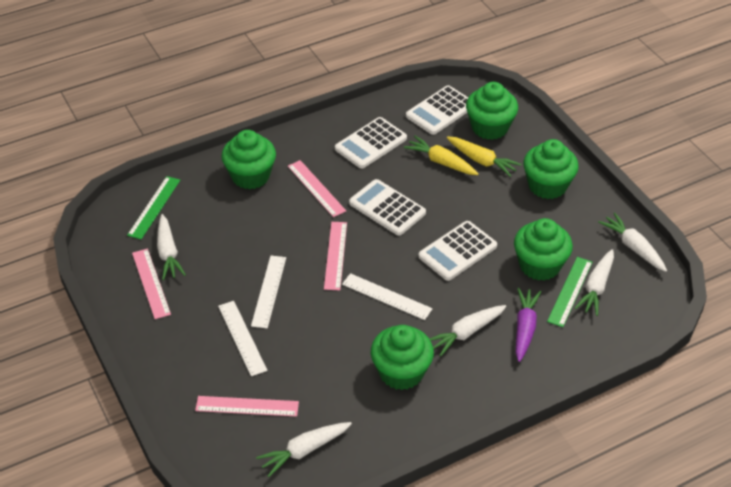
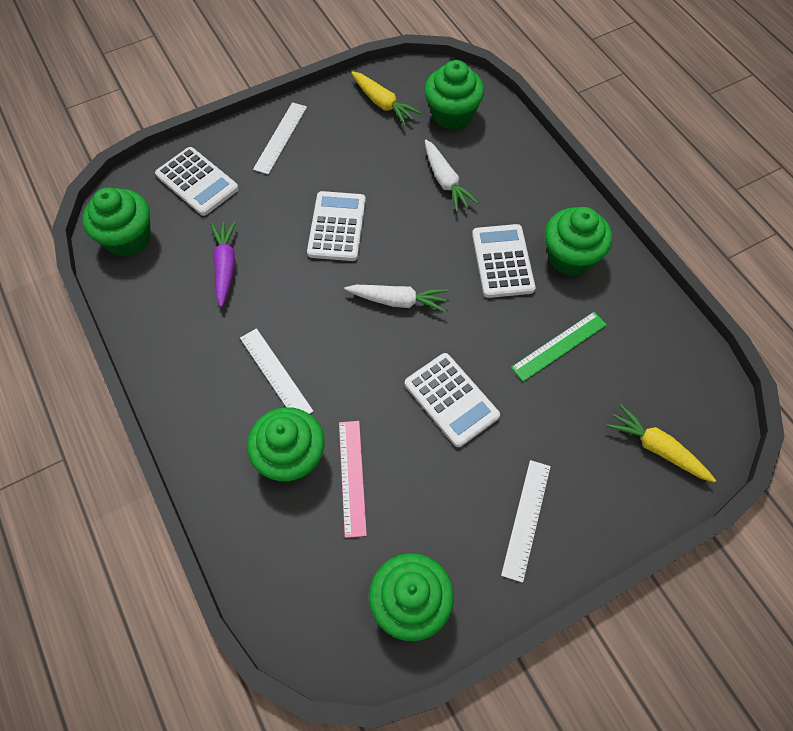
green ruler: 2 -> 1
pink ruler: 4 -> 1
white carrot: 5 -> 2

